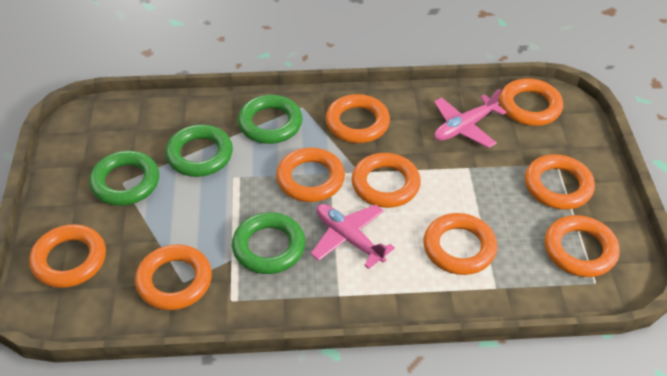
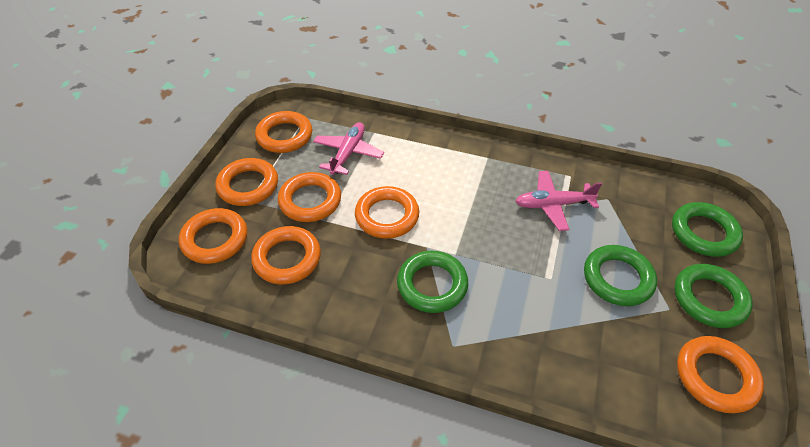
orange ring: 9 -> 7

